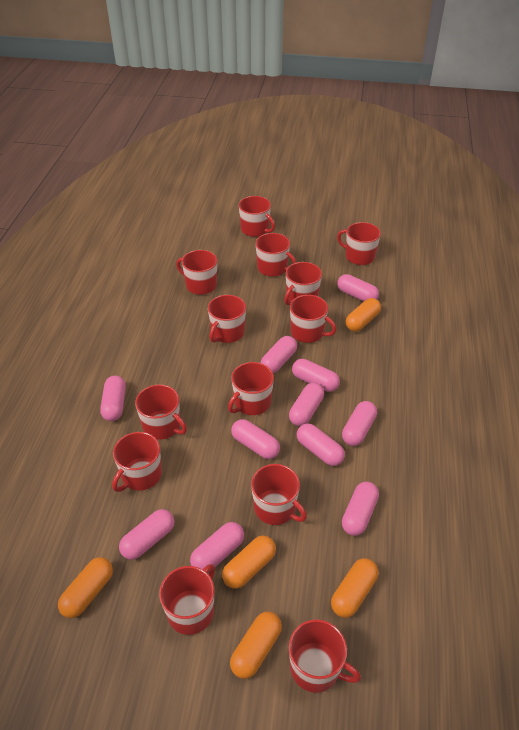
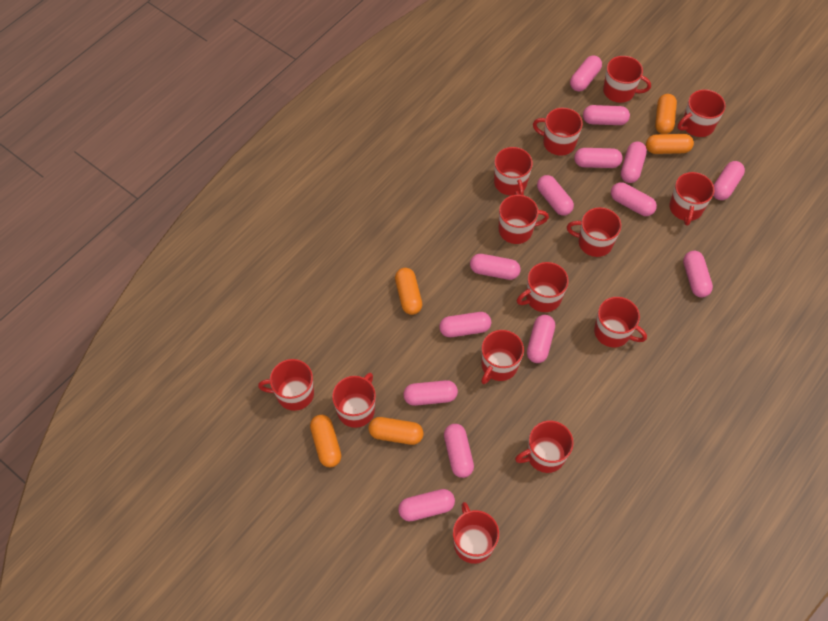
pink capsule: 11 -> 14
red mug: 13 -> 14

